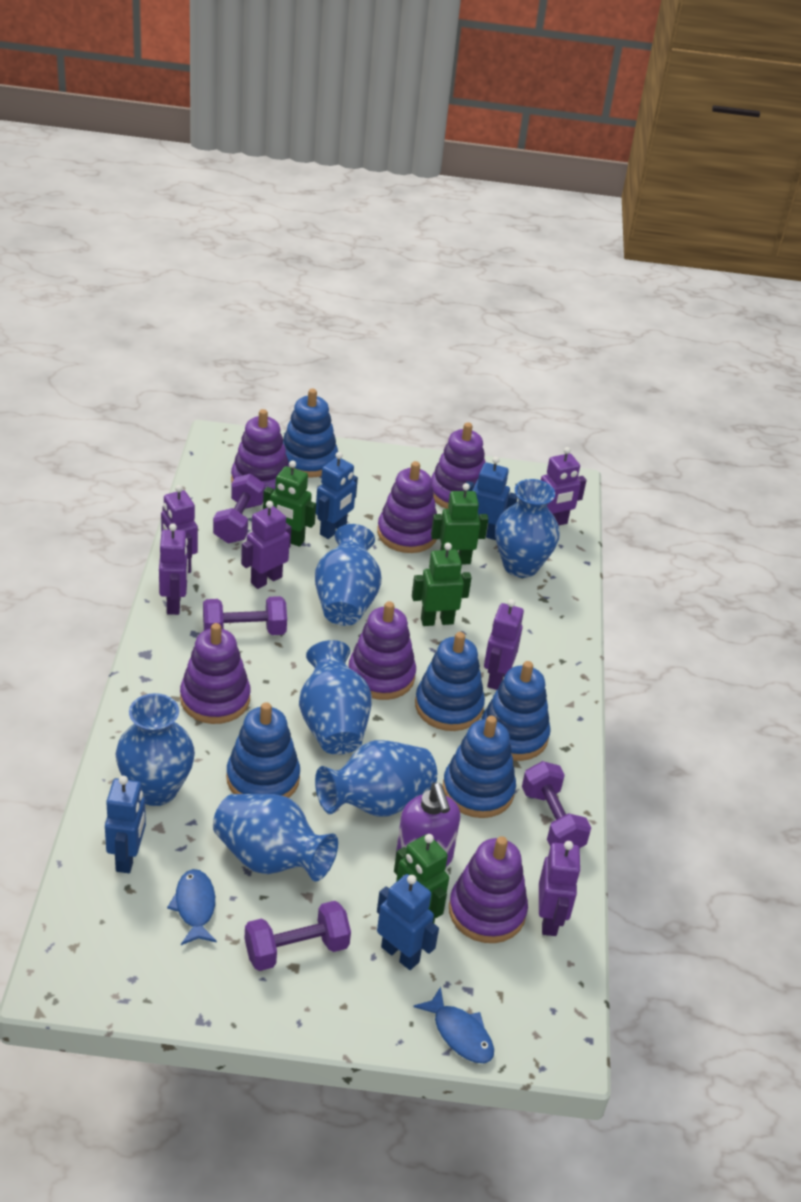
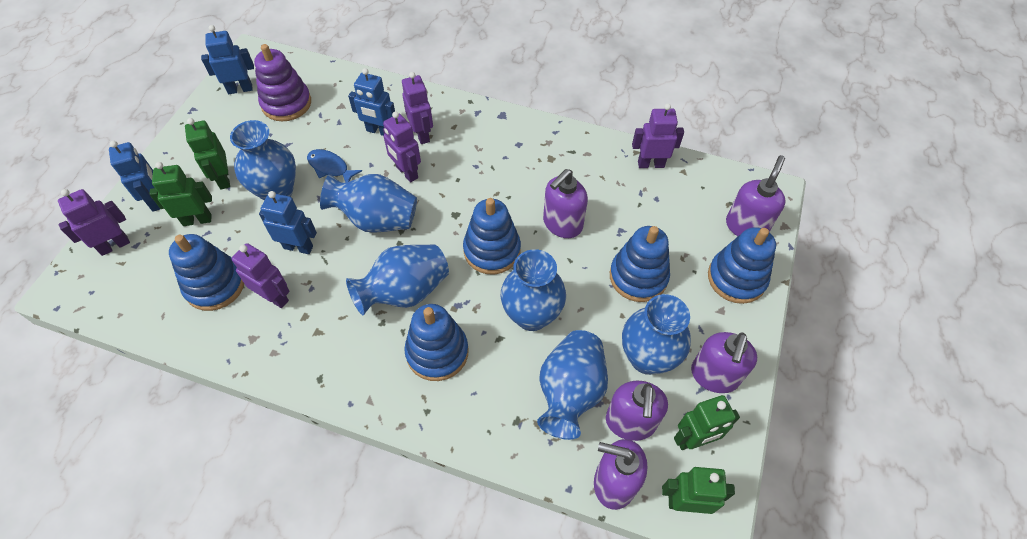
blue fish: 2 -> 1
purple dumbbell: 4 -> 0
purple robot: 6 -> 5
purple soap dispenser: 1 -> 5
purple stacking toy: 6 -> 1

